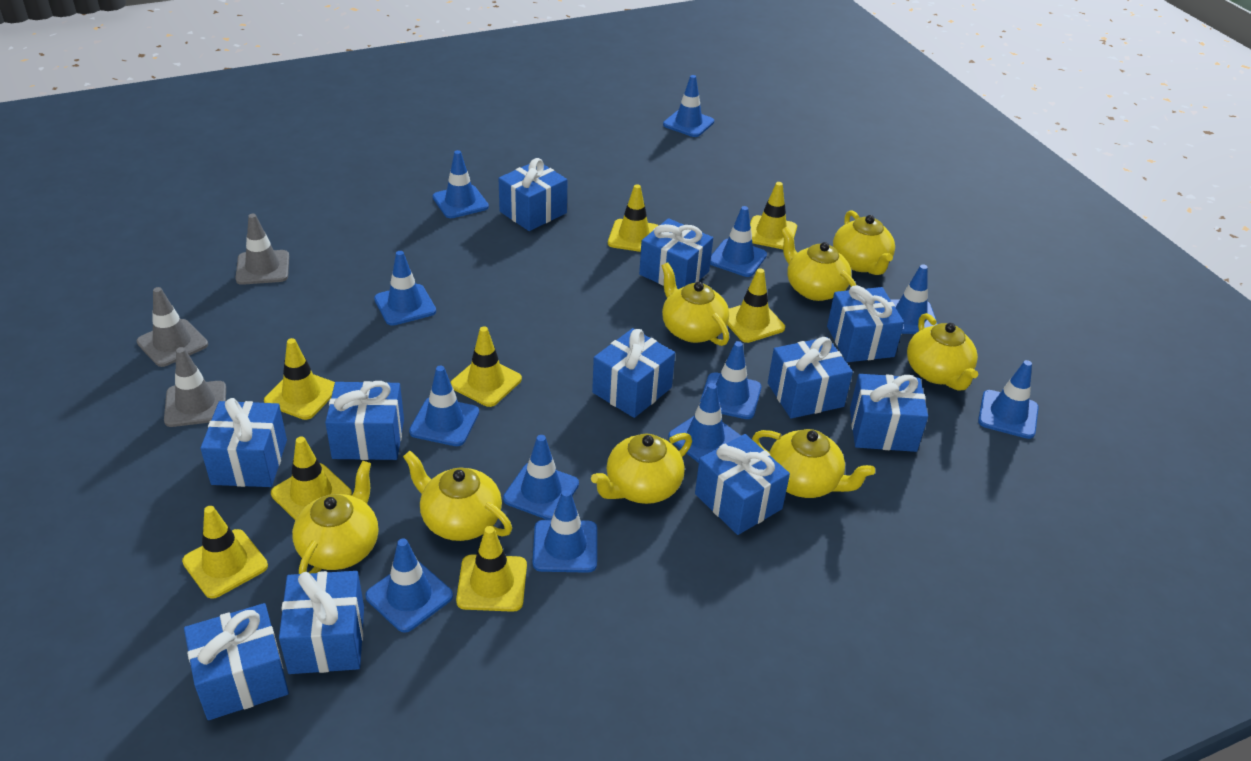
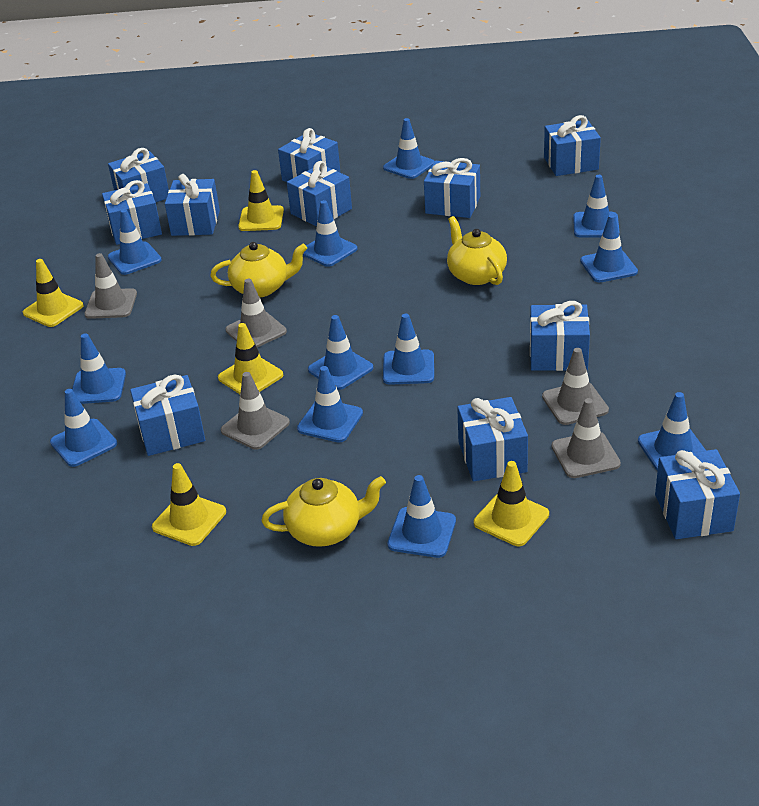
grey traffic cone: 3 -> 5
yellow teapot: 8 -> 3
yellow traffic cone: 8 -> 5

